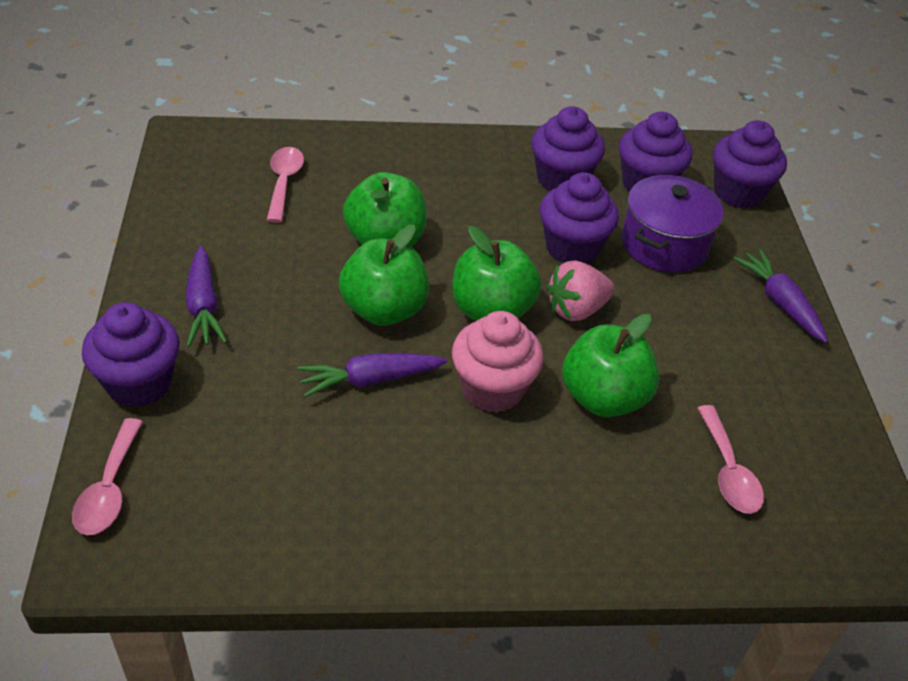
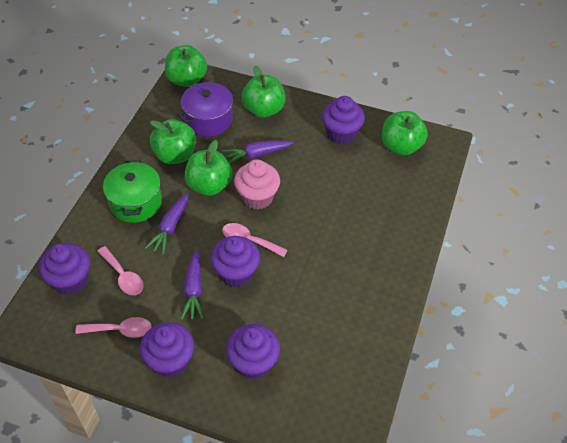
green apple: 4 -> 5
green pot: 0 -> 1
pink strawberry: 1 -> 0

